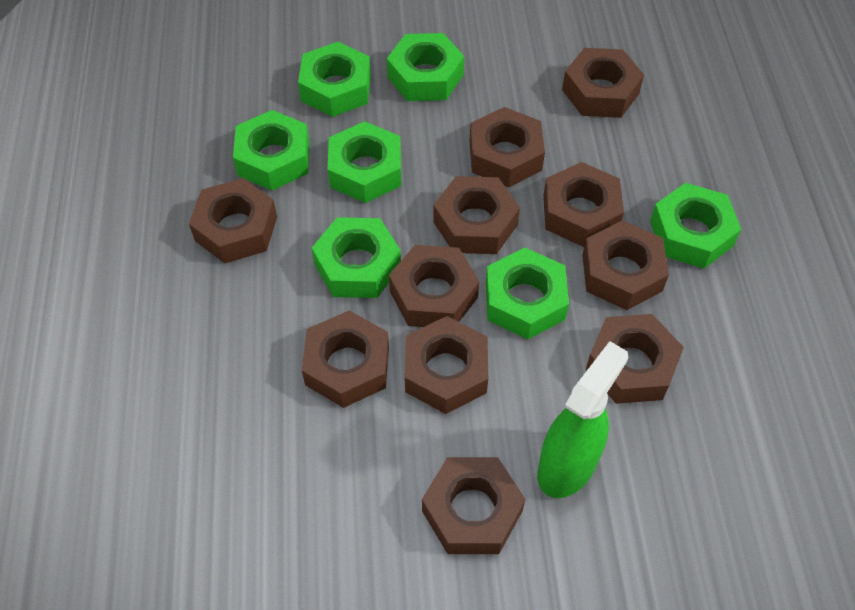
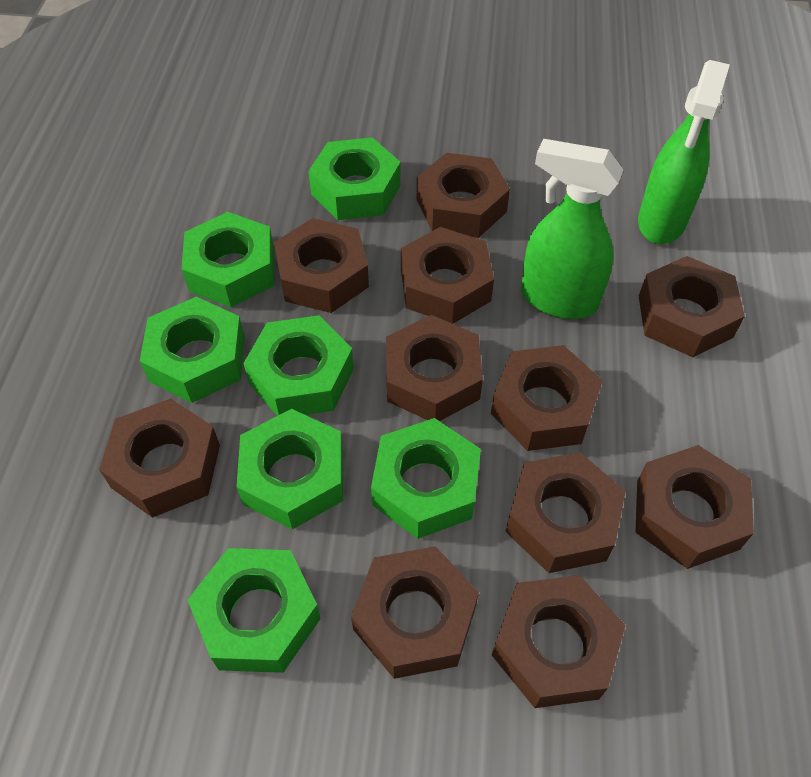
green spray bottle: 1 -> 2

